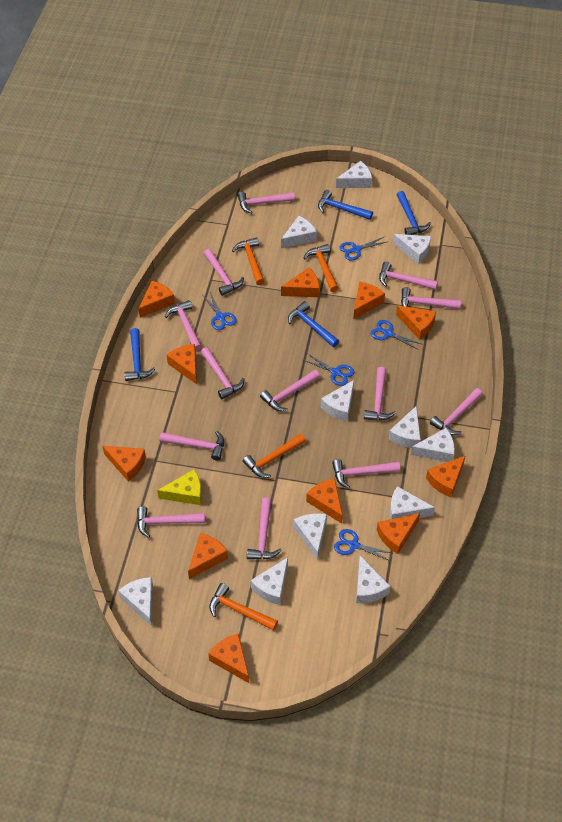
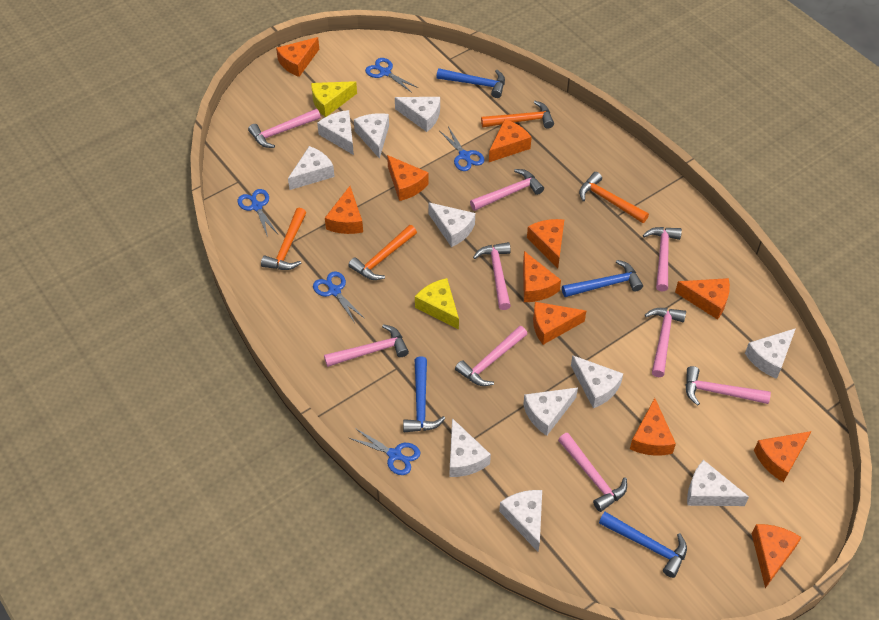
pink hammer: 13 -> 9
yellow cheese: 1 -> 2

